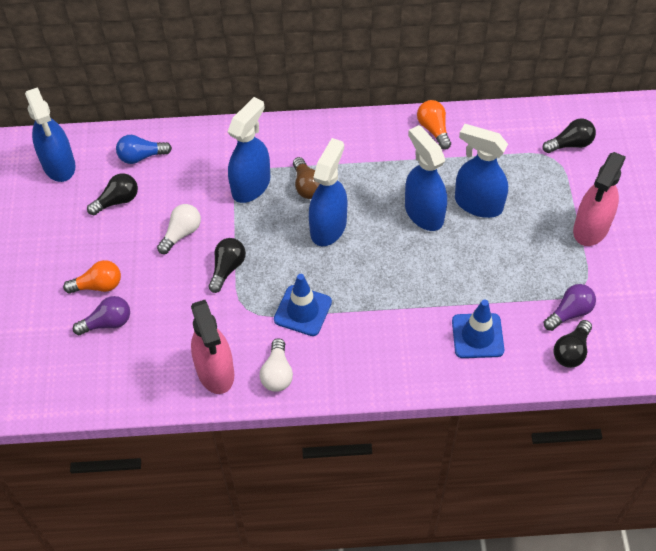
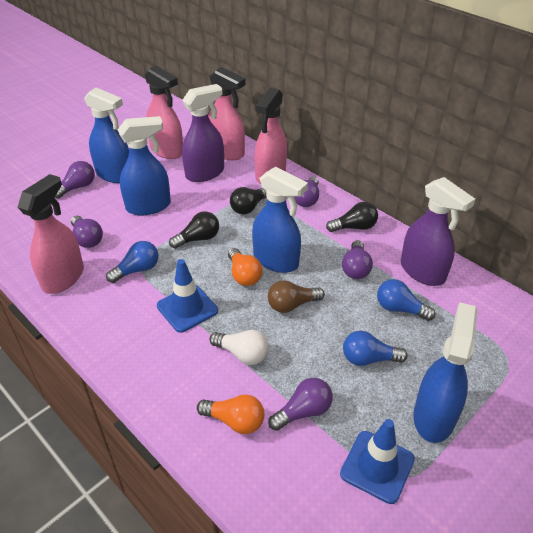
black light bulb: 4 -> 3
blue light bulb: 1 -> 3
blue spray bottle: 5 -> 4
pink spray bottle: 2 -> 4
purple light bulb: 2 -> 5
purple spray bottle: 0 -> 2
white light bulb: 2 -> 1

